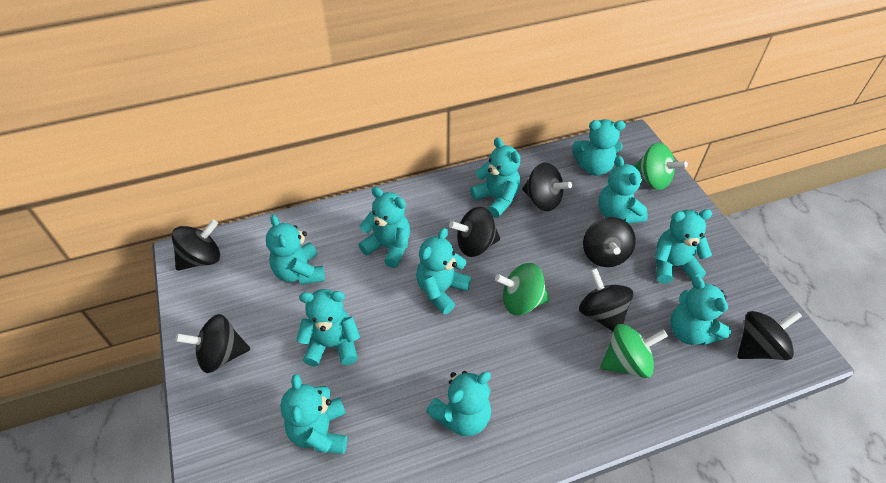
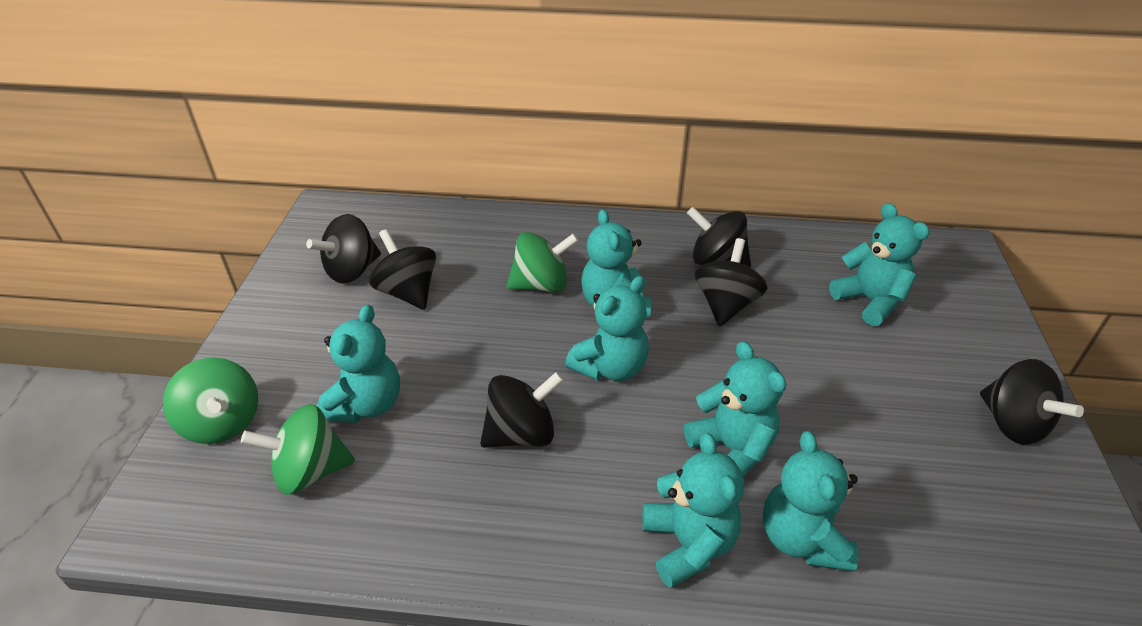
black spinning top: 7 -> 6
turquoise teddy bear: 11 -> 7

